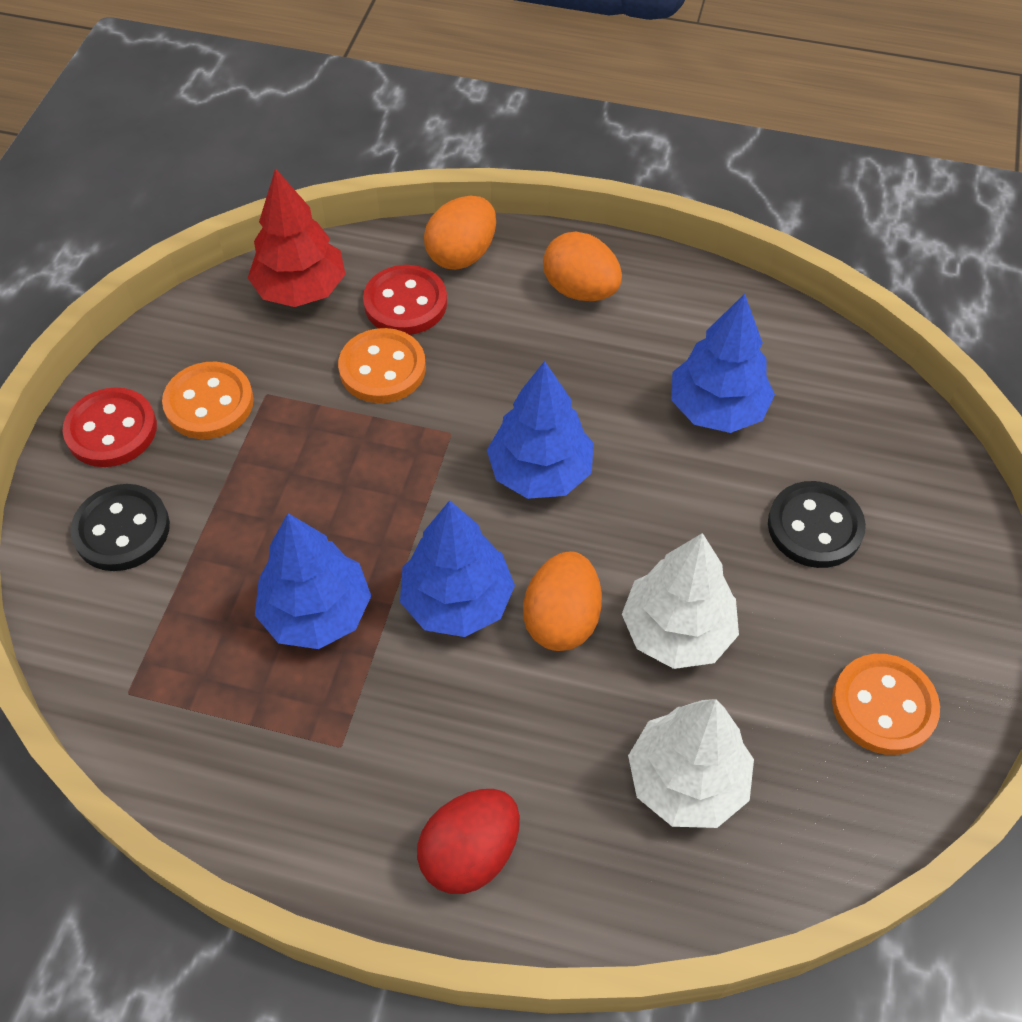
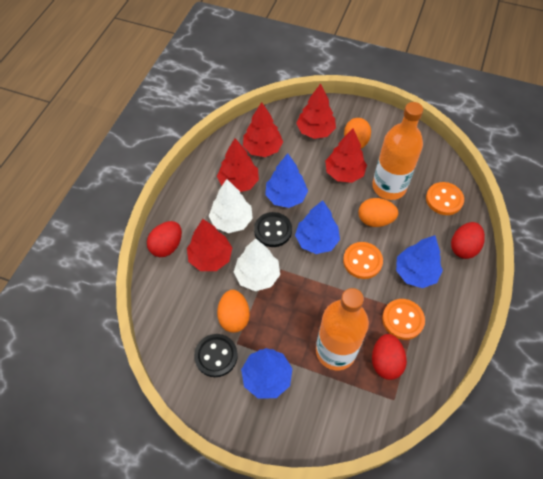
orange bottle: 0 -> 2
red button: 2 -> 0
red egg: 1 -> 3
red tree: 1 -> 5

